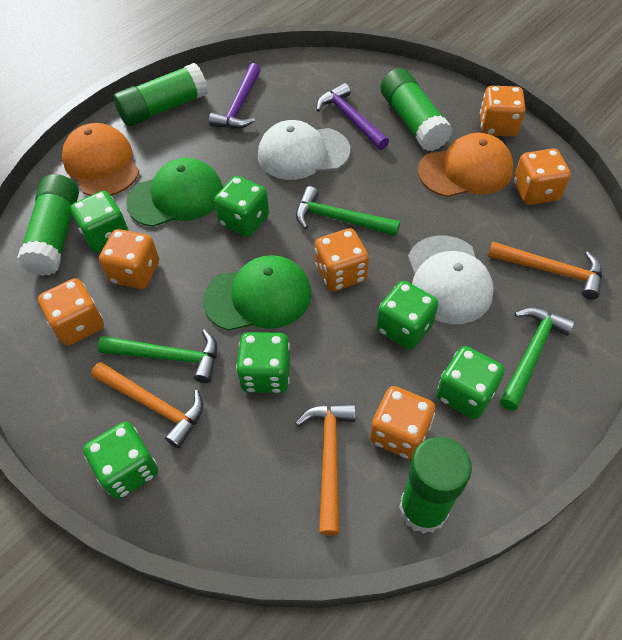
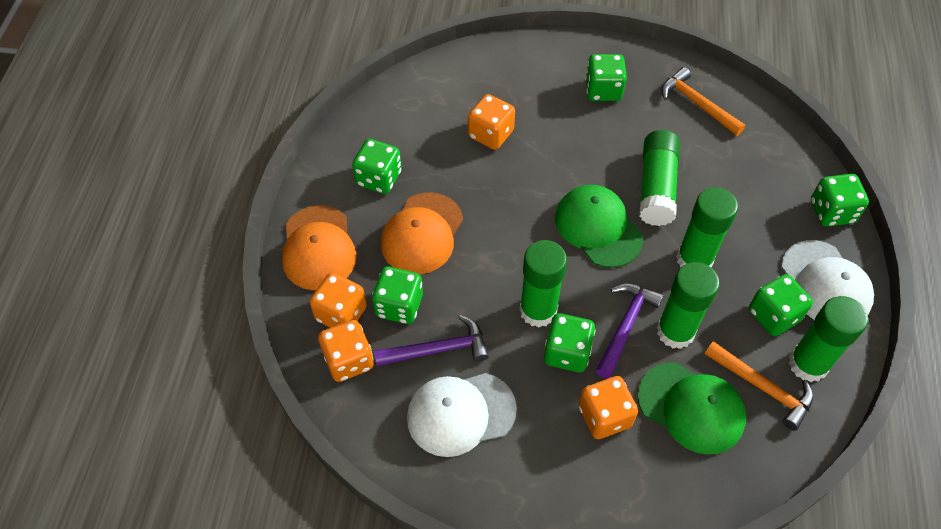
green glue stick: 4 -> 5
green hammer: 3 -> 0
orange dice: 6 -> 4
orange hammer: 3 -> 2

